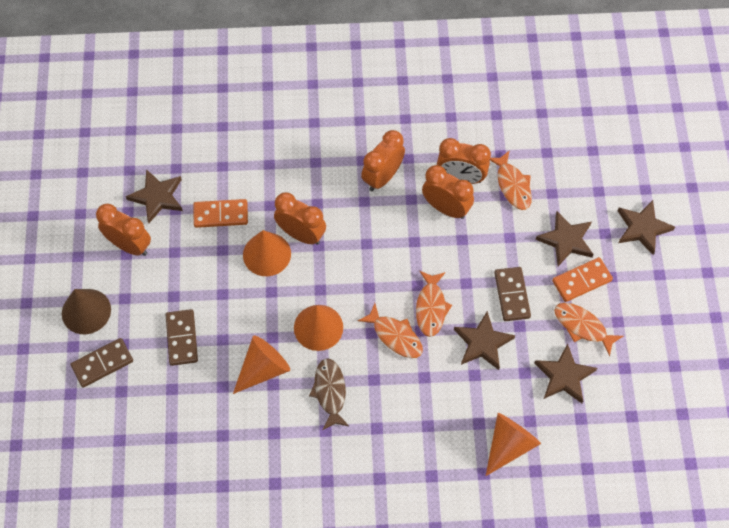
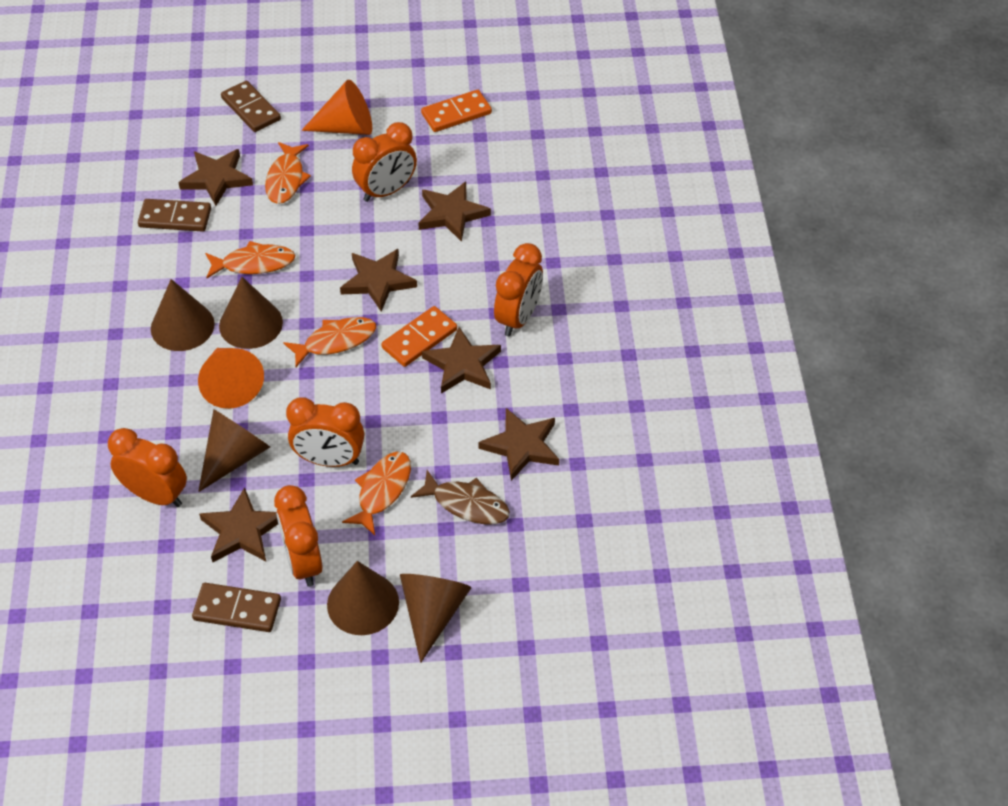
brown cone: 1 -> 5
brown star: 5 -> 6
orange cone: 4 -> 2

